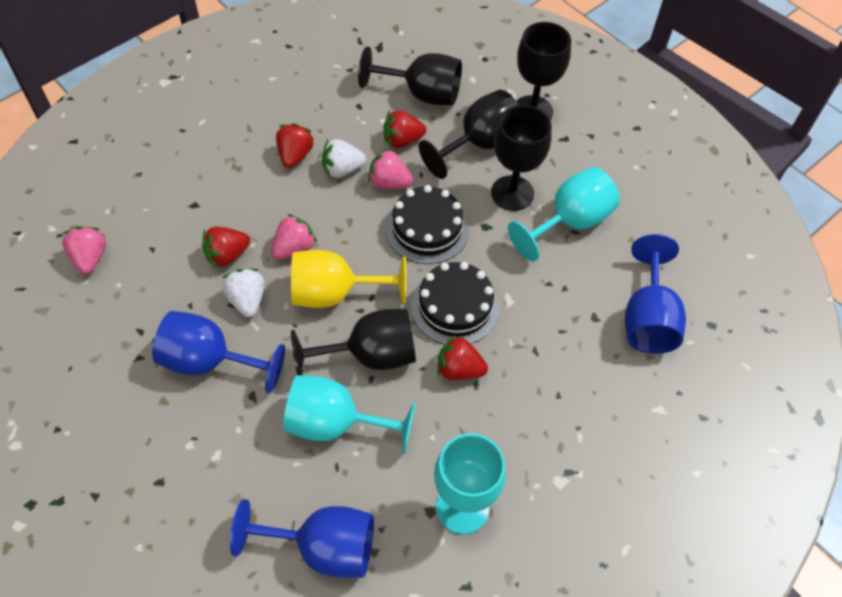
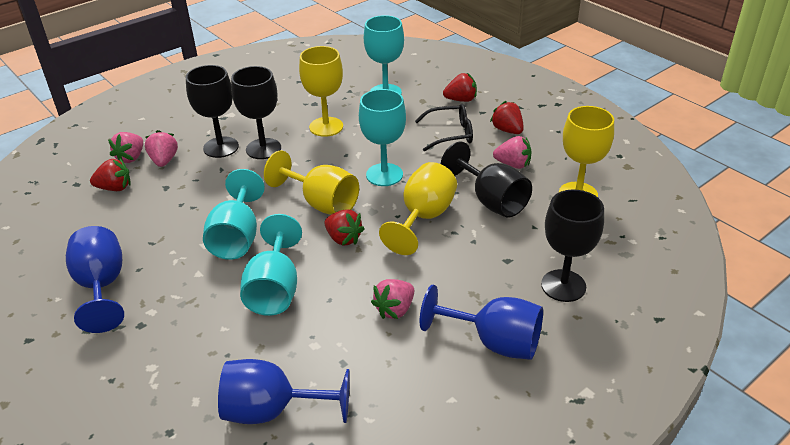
black cake: 2 -> 0
black glasses: 0 -> 1
black goblet: 5 -> 4
pink strawberry: 3 -> 4
turquoise goblet: 3 -> 4
white strawberry: 2 -> 0
yellow goblet: 1 -> 4

